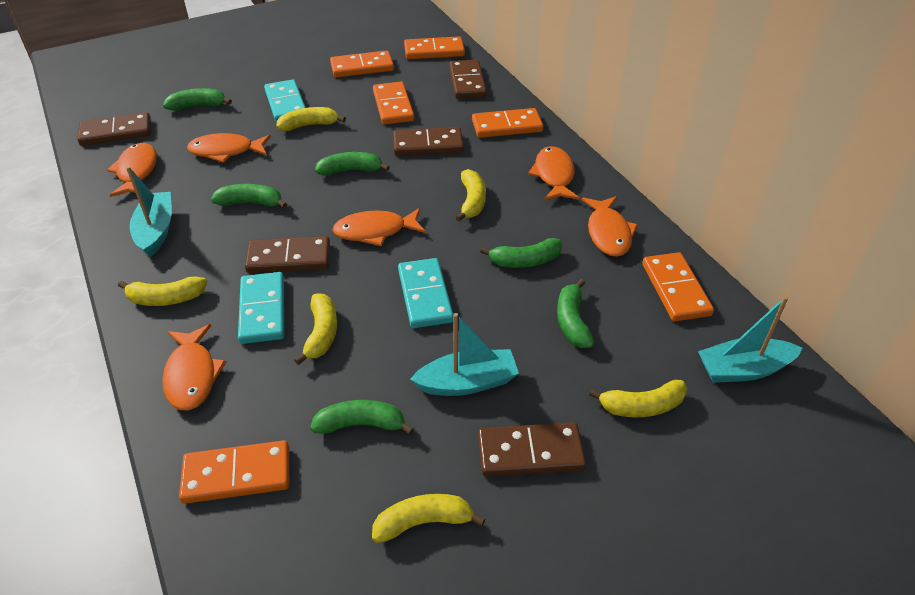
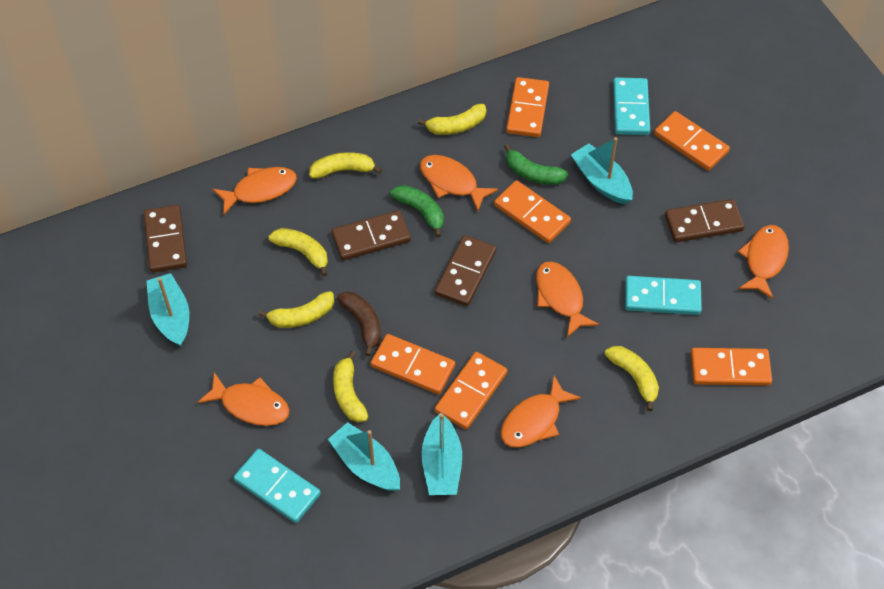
brown banana: 0 -> 1
brown domino: 5 -> 4
green banana: 6 -> 2
turquoise boat: 3 -> 4

